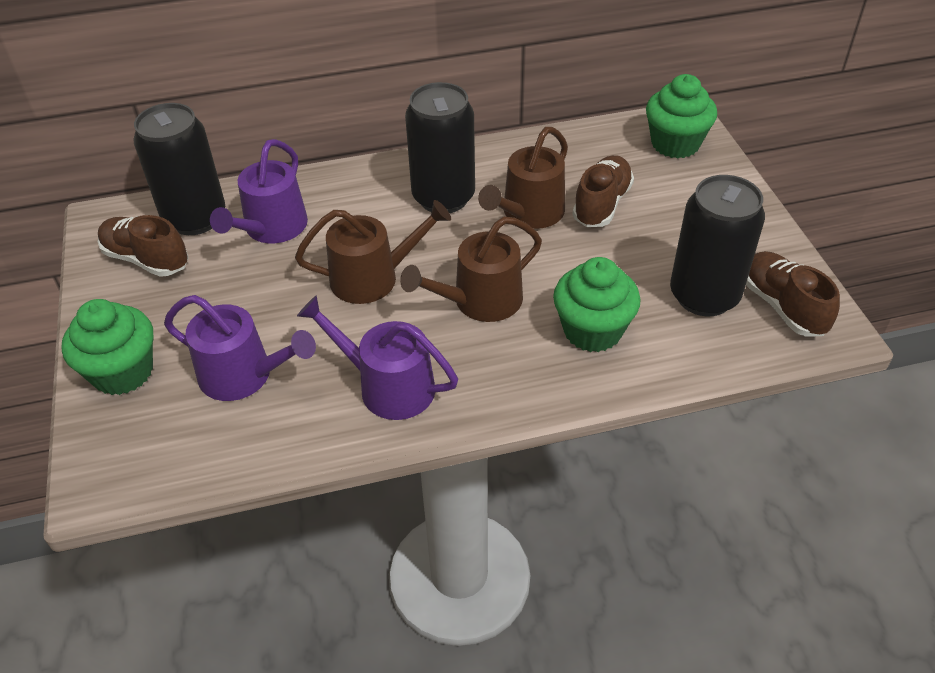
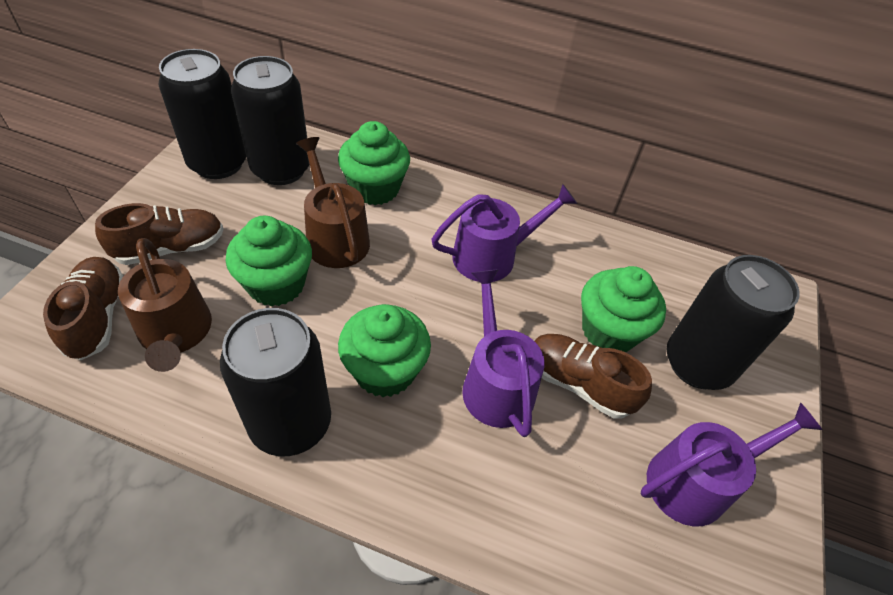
black can: 3 -> 4
brown watering can: 3 -> 2
green cupcake: 3 -> 4

